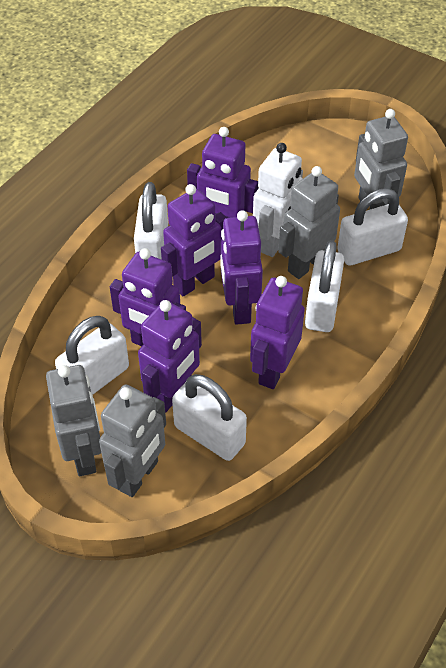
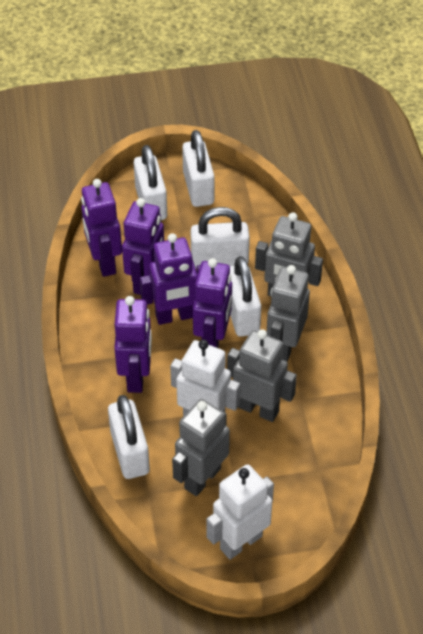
purple robot: 6 -> 5
white robot: 1 -> 2

